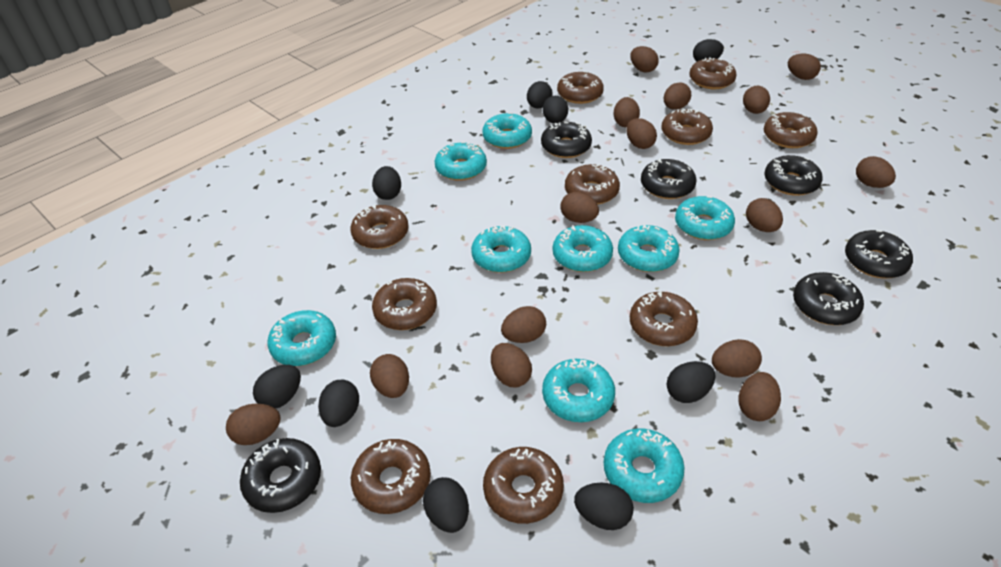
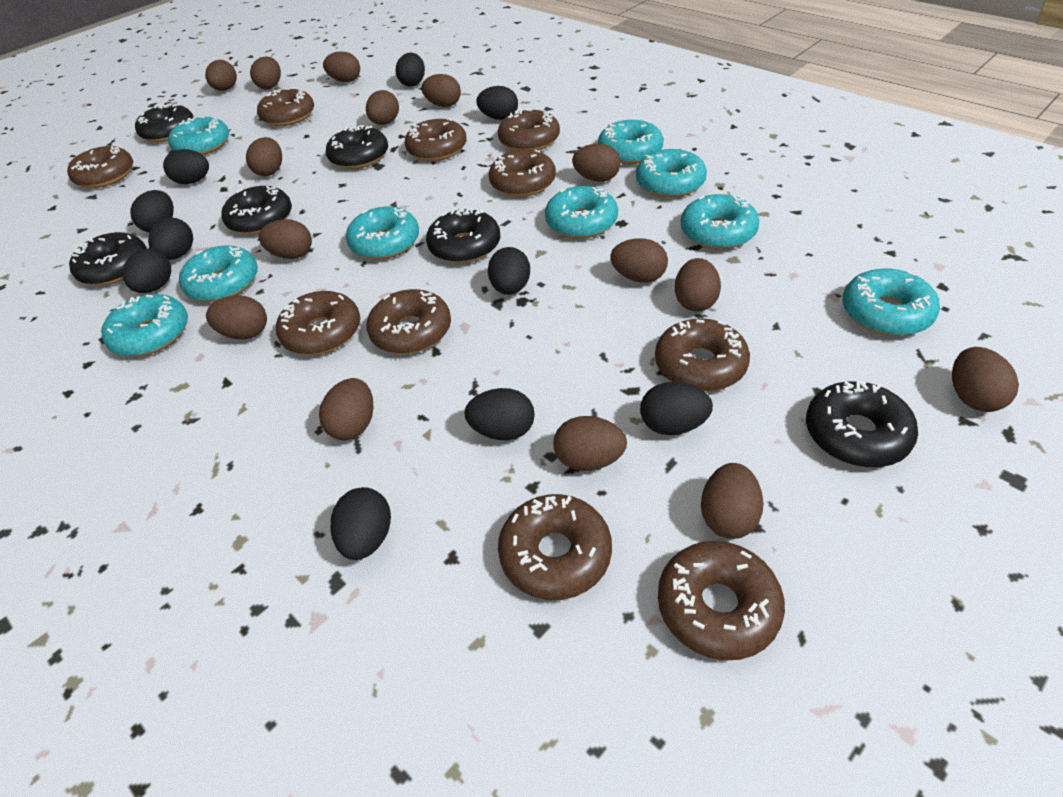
black egg: 9 -> 10

